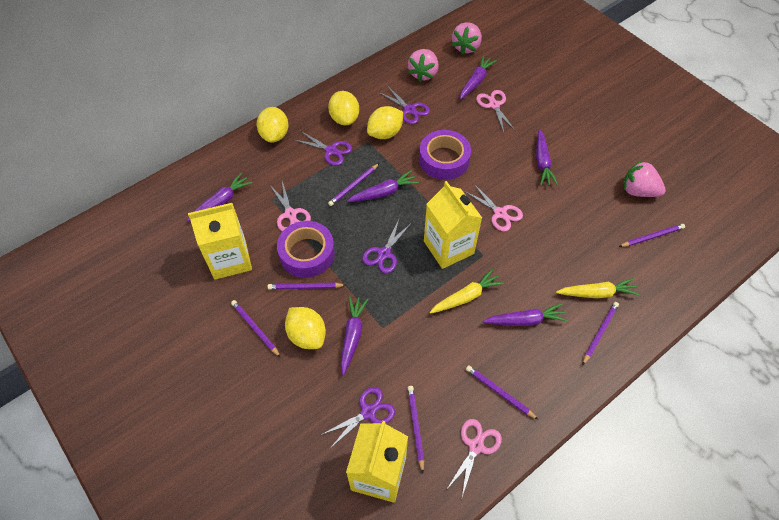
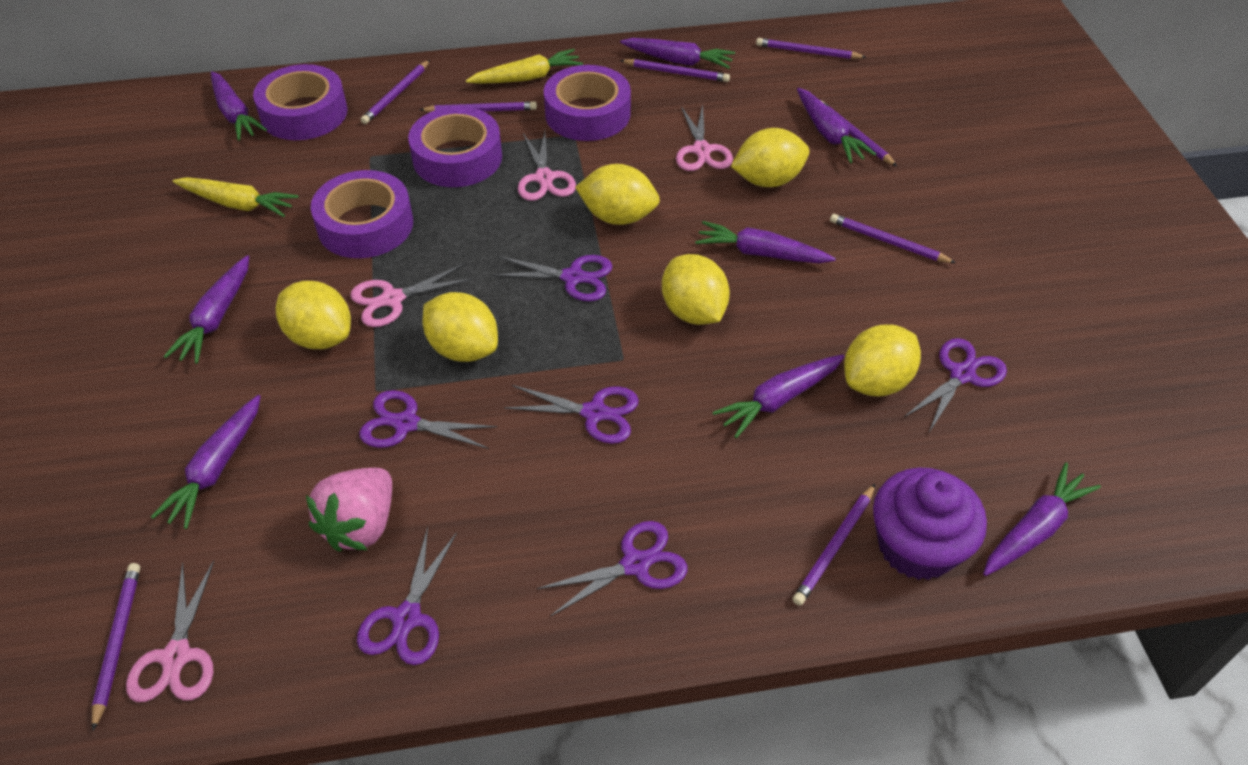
pink strawberry: 3 -> 1
purple carrot: 6 -> 8
purple cupcake: 0 -> 1
purple pencil: 7 -> 8
purple scissors: 4 -> 6
purple tape: 2 -> 4
yellow carton: 3 -> 0
yellow lemon: 4 -> 6

